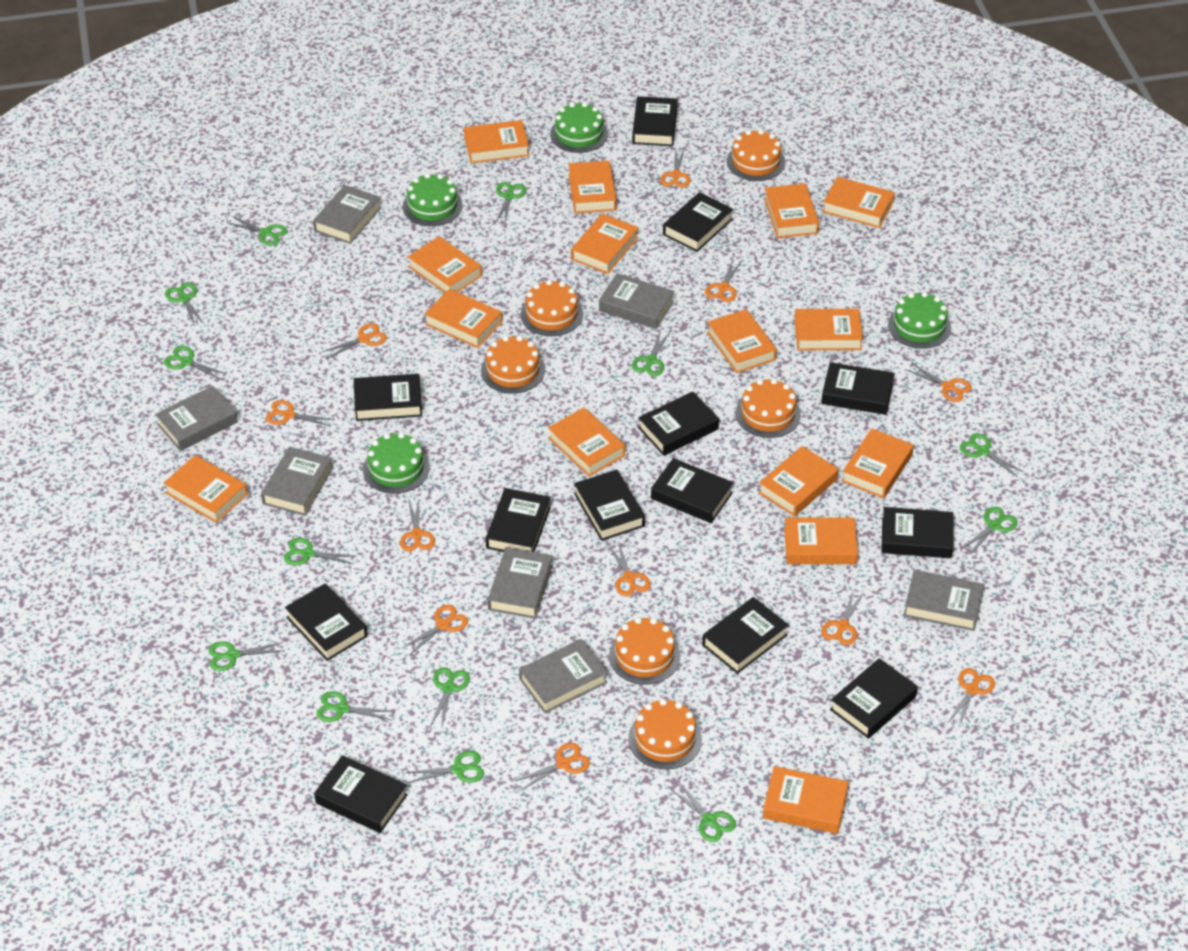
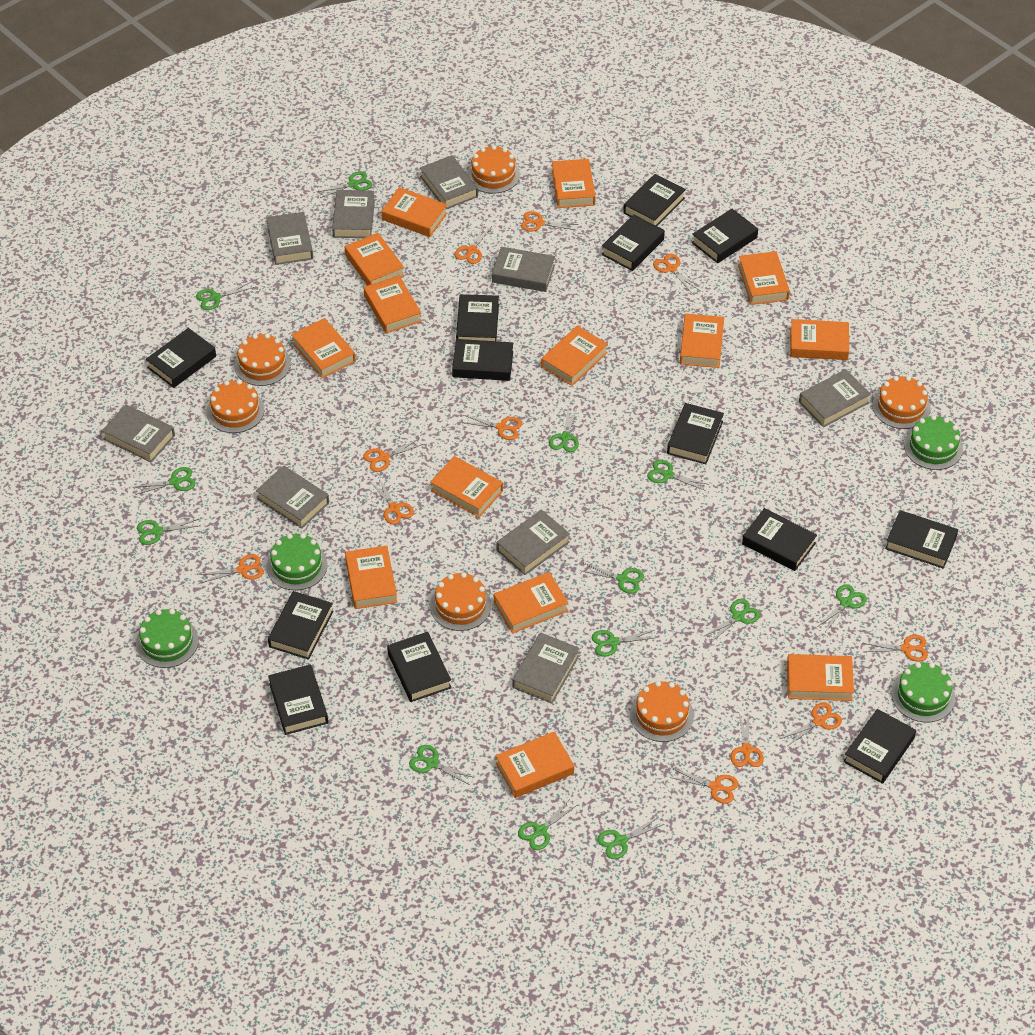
grey book: 7 -> 9
orange book: 15 -> 14

